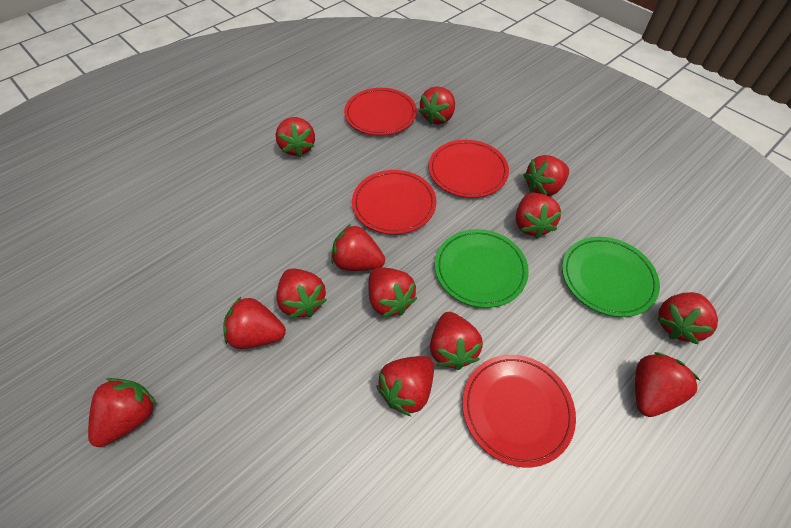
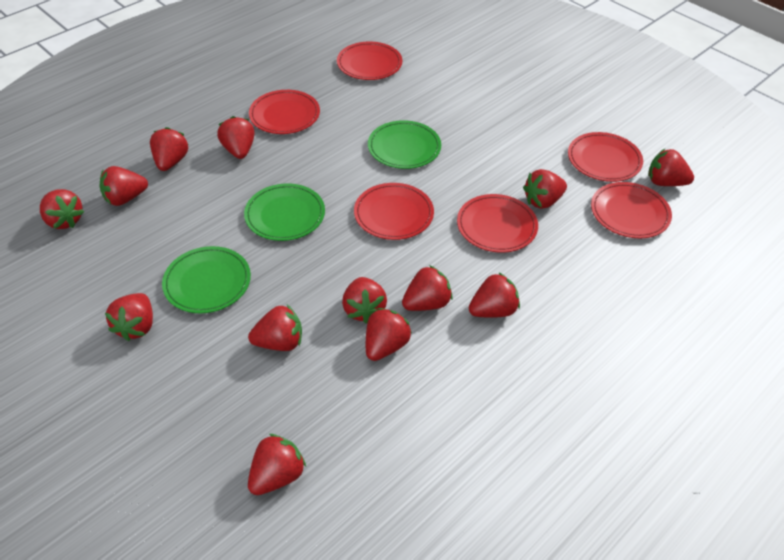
green plate: 2 -> 3
red plate: 4 -> 6

